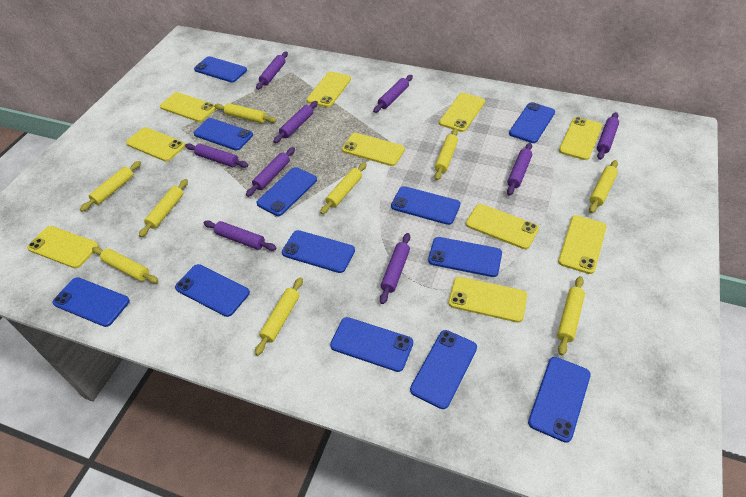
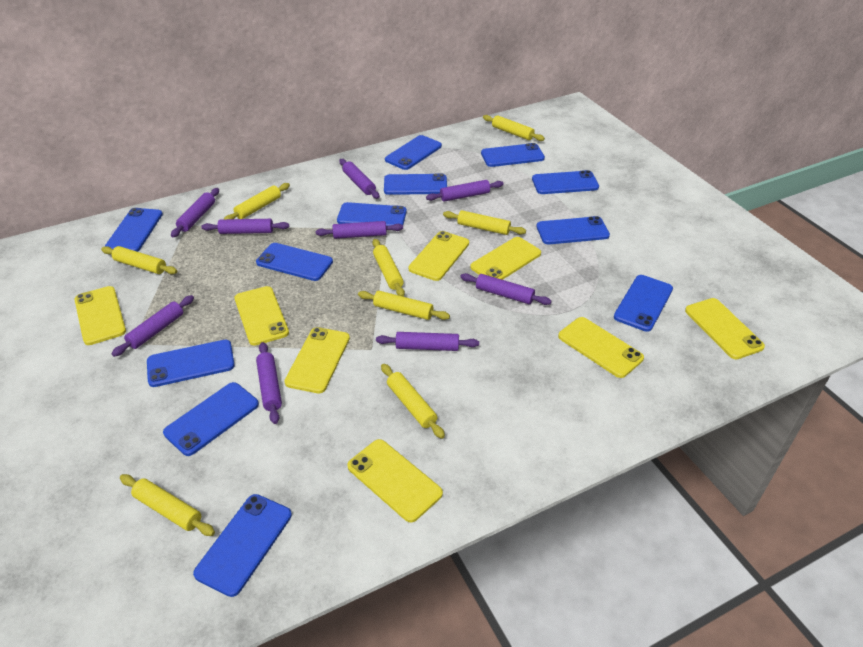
yellow phone: 10 -> 8
yellow rolling pin: 9 -> 8

